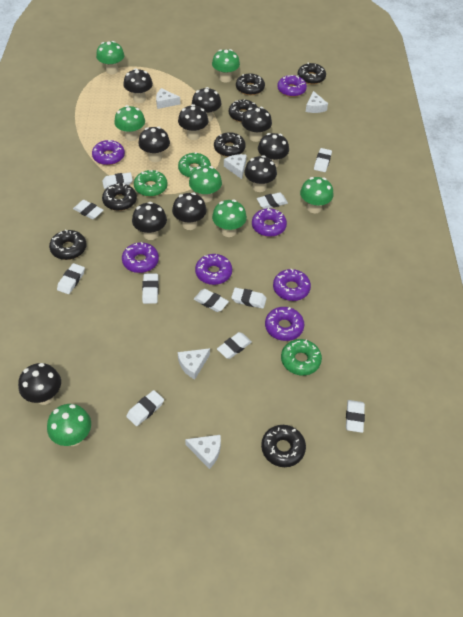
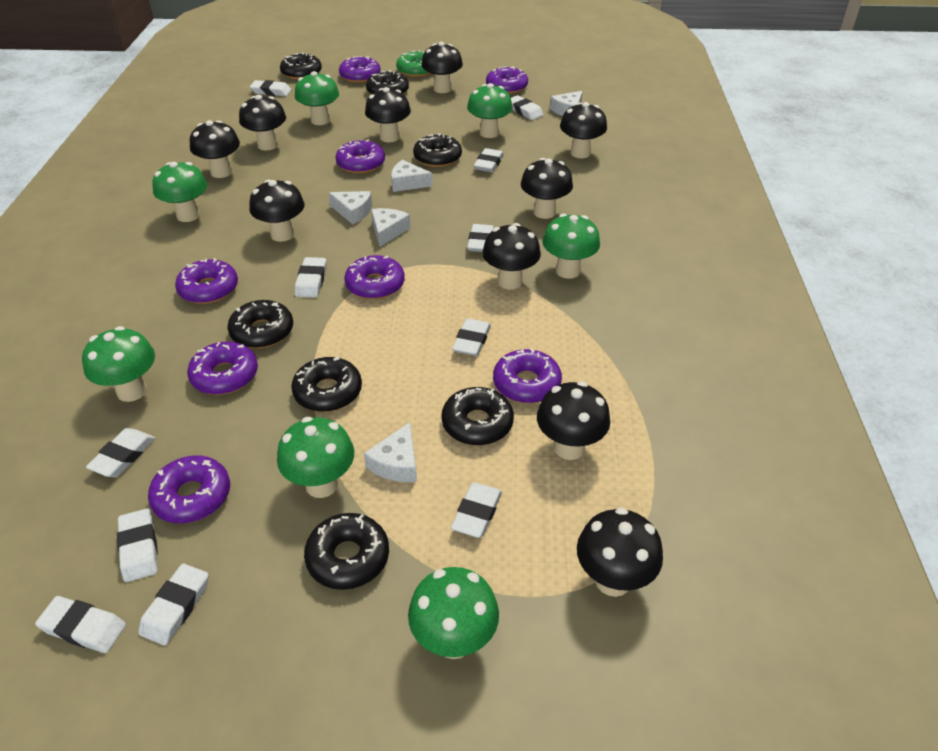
green donut: 3 -> 1
purple donut: 7 -> 8

